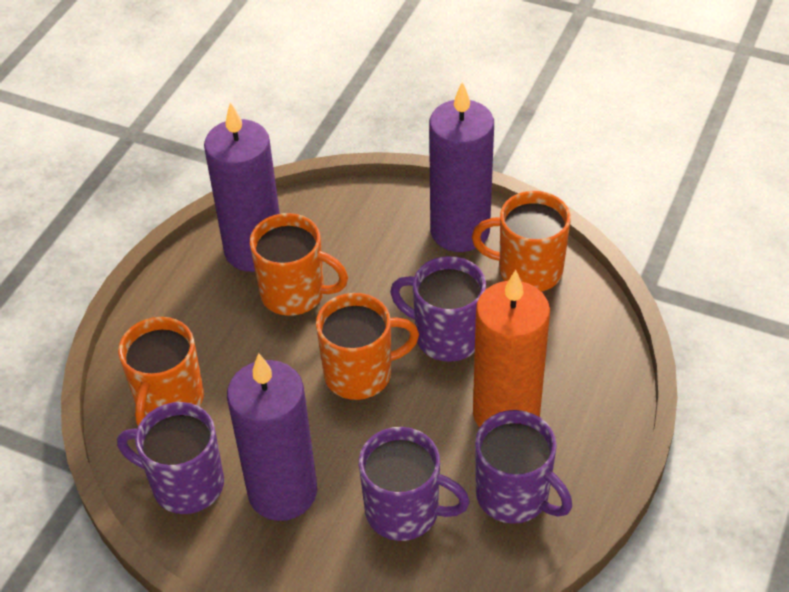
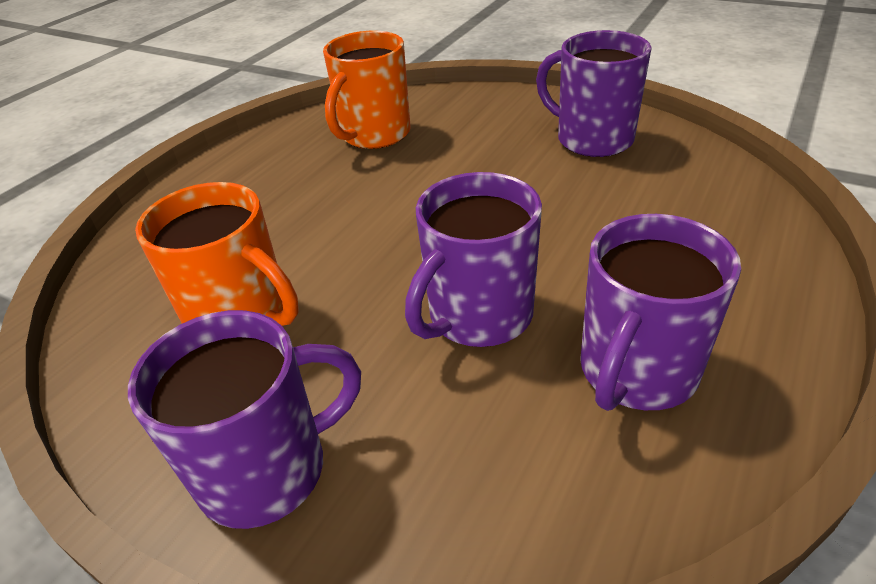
orange candle: 1 -> 0
orange mug: 4 -> 2
purple candle: 3 -> 0

